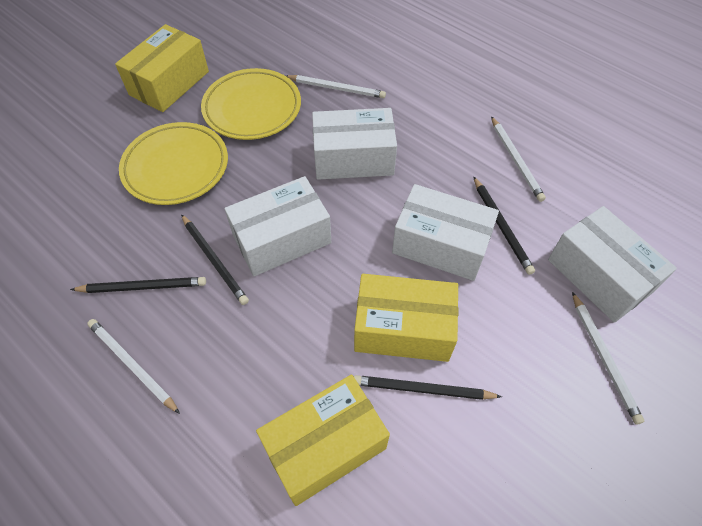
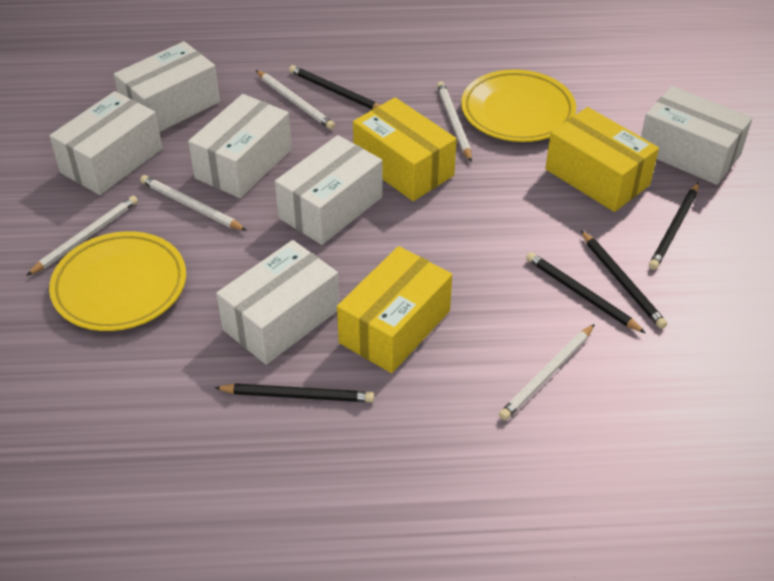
black pencil: 4 -> 5
white box: 4 -> 6
white pencil: 4 -> 5

